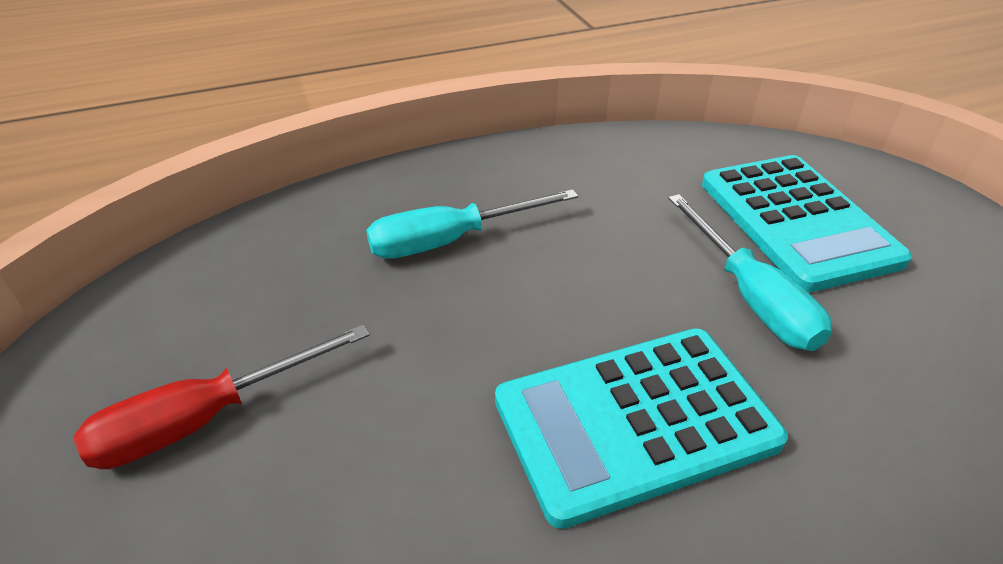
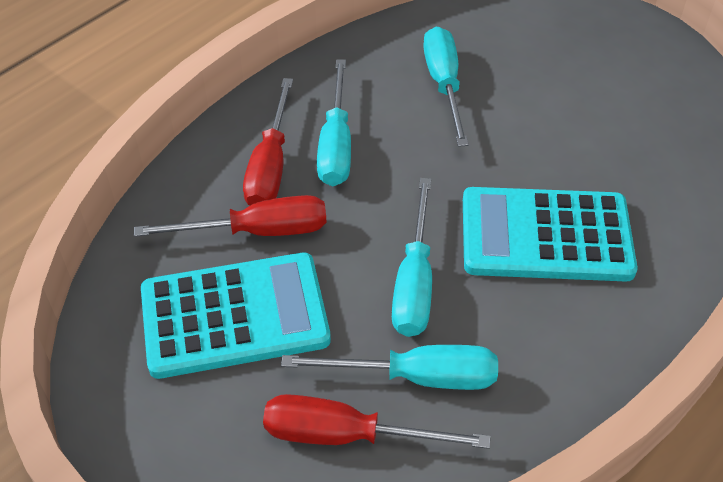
red screwdriver: 1 -> 3
turquoise screwdriver: 2 -> 4

